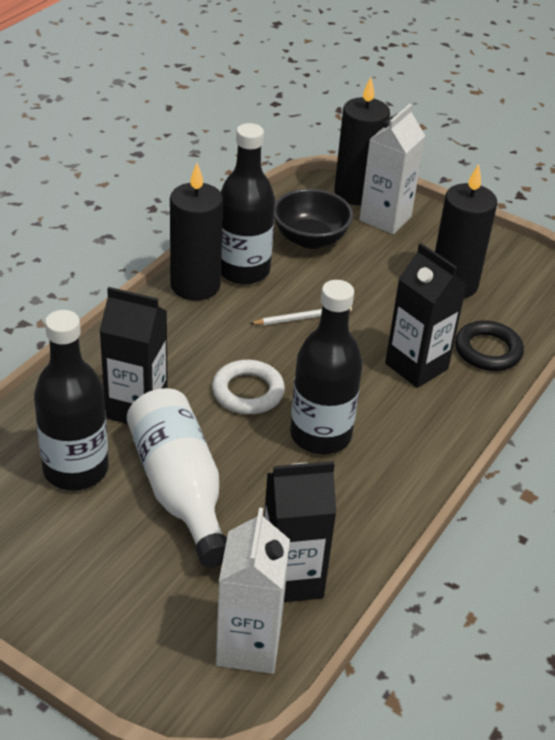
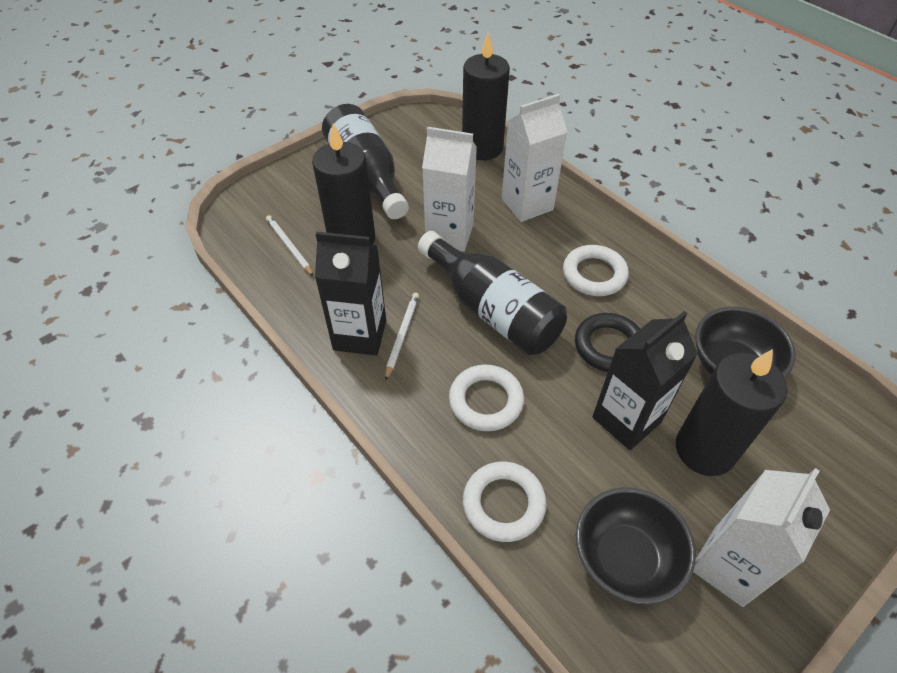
black bottle: 3 -> 2
black bowl: 1 -> 2
black carton: 3 -> 2
white bottle: 1 -> 0
white carton: 2 -> 3
white pencil: 1 -> 2
white ring: 1 -> 3

